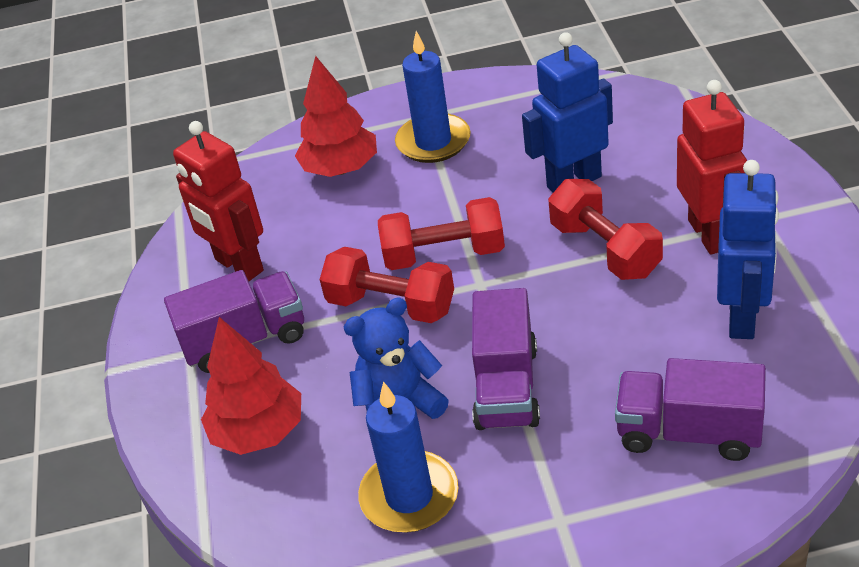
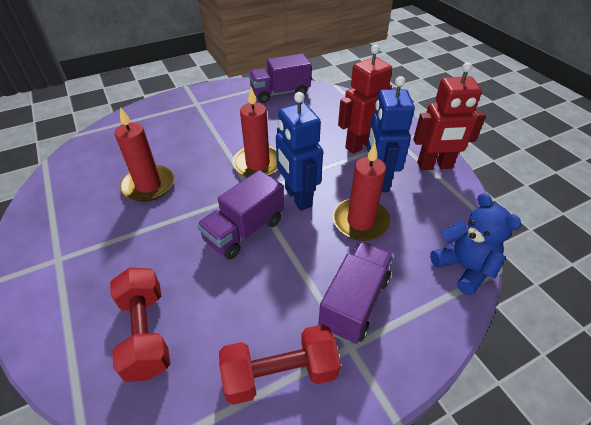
blue candle: 2 -> 0
red candle: 0 -> 3
red dumbbell: 3 -> 2
red tree: 2 -> 0

